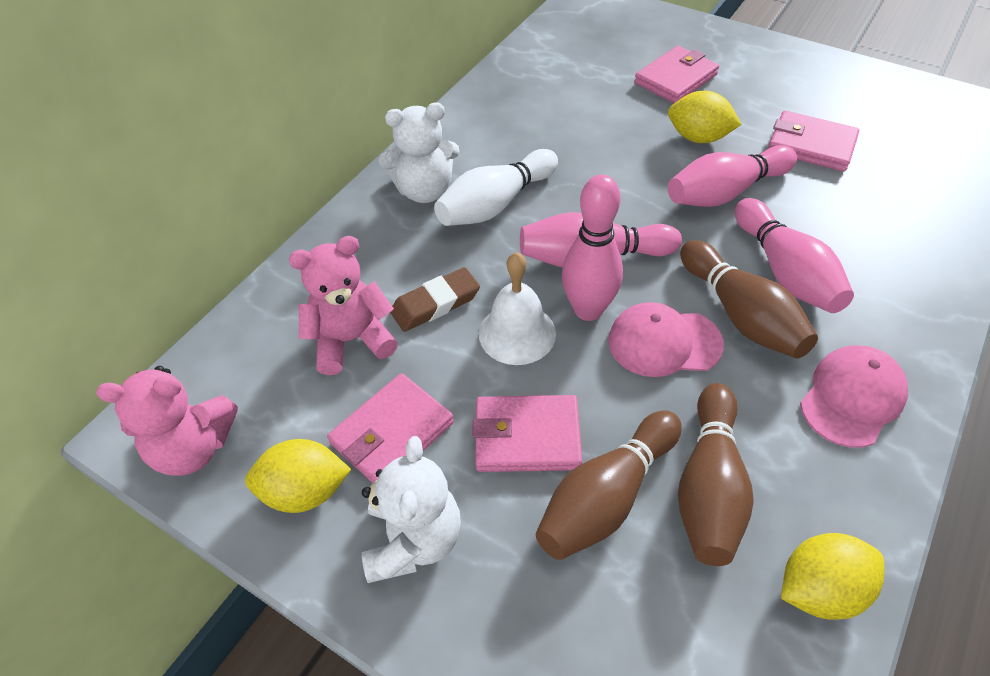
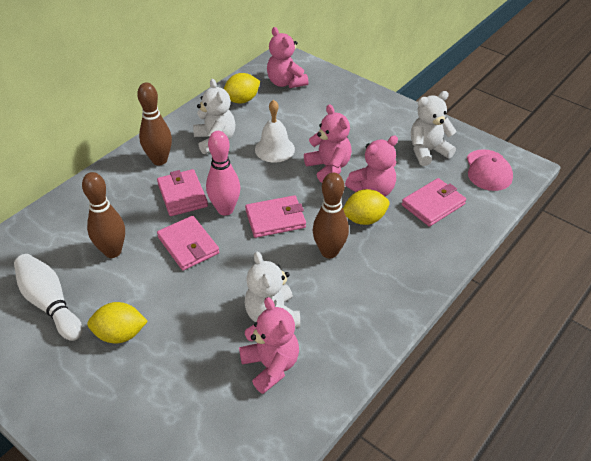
brown eraser: 1 -> 0
pink bowling pin: 4 -> 1
pink cap: 2 -> 1
pink teddy bear: 2 -> 4
white teddy bear: 2 -> 3

